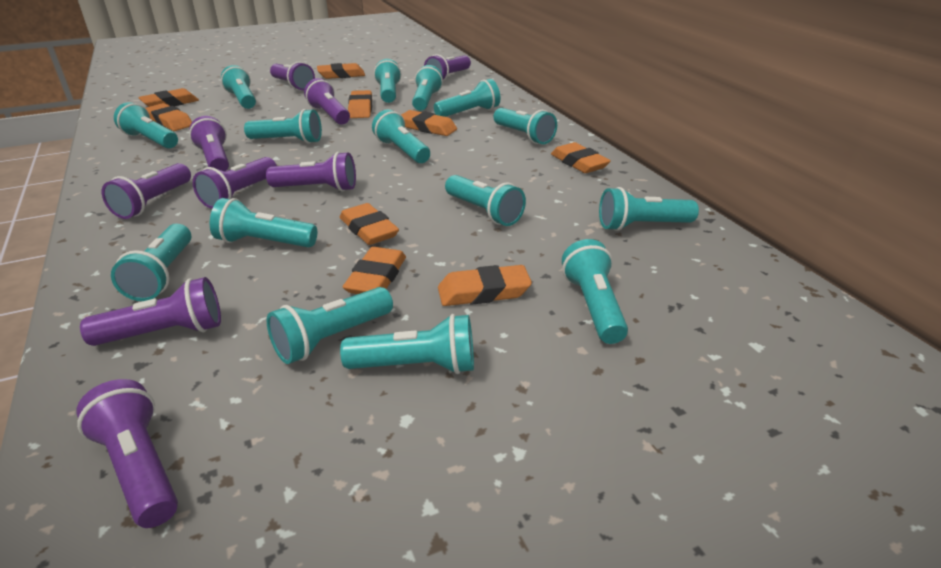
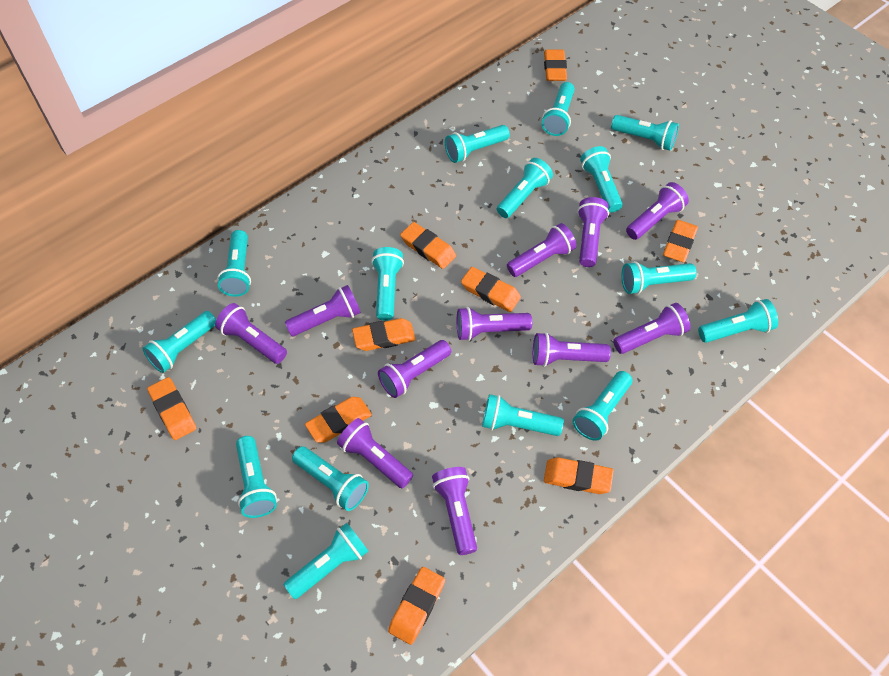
purple flashlight: 9 -> 11

